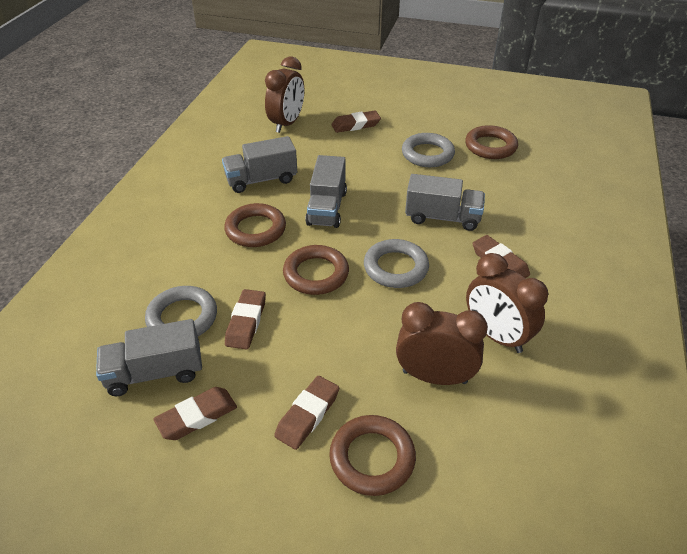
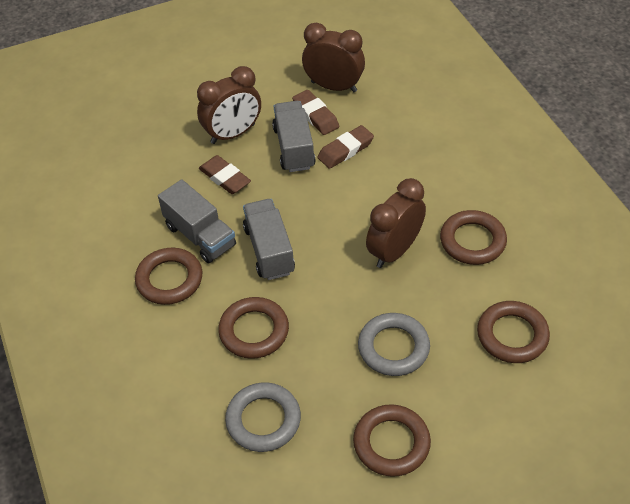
brown eraser: 5 -> 3
brown ring: 4 -> 5
grey ring: 3 -> 2
grey truck: 4 -> 3

